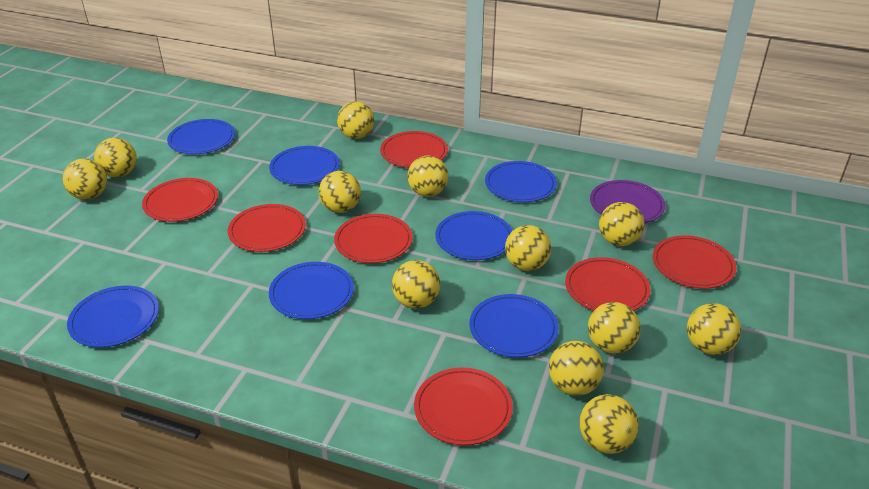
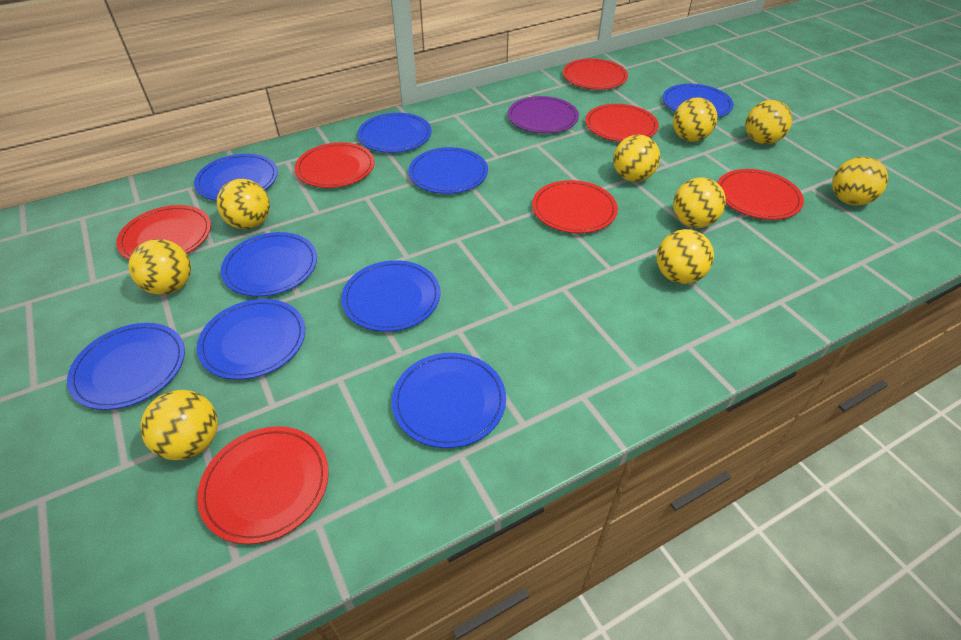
blue plate: 7 -> 9
yellow ball: 12 -> 9

